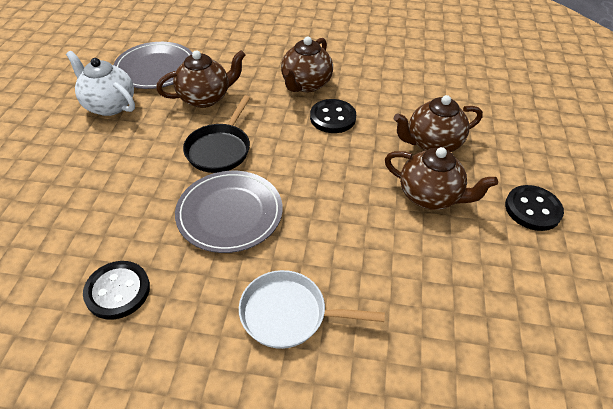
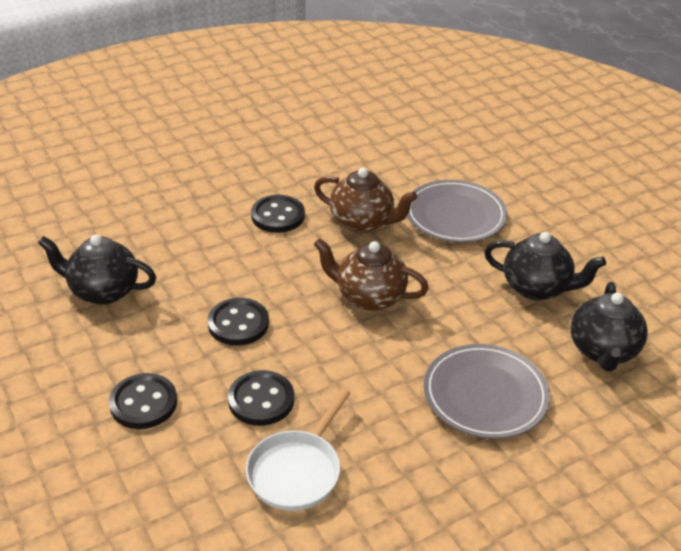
black button: 3 -> 4
black pan: 1 -> 0
black teapot: 0 -> 3
brown teapot: 4 -> 2
white teapot: 1 -> 0

